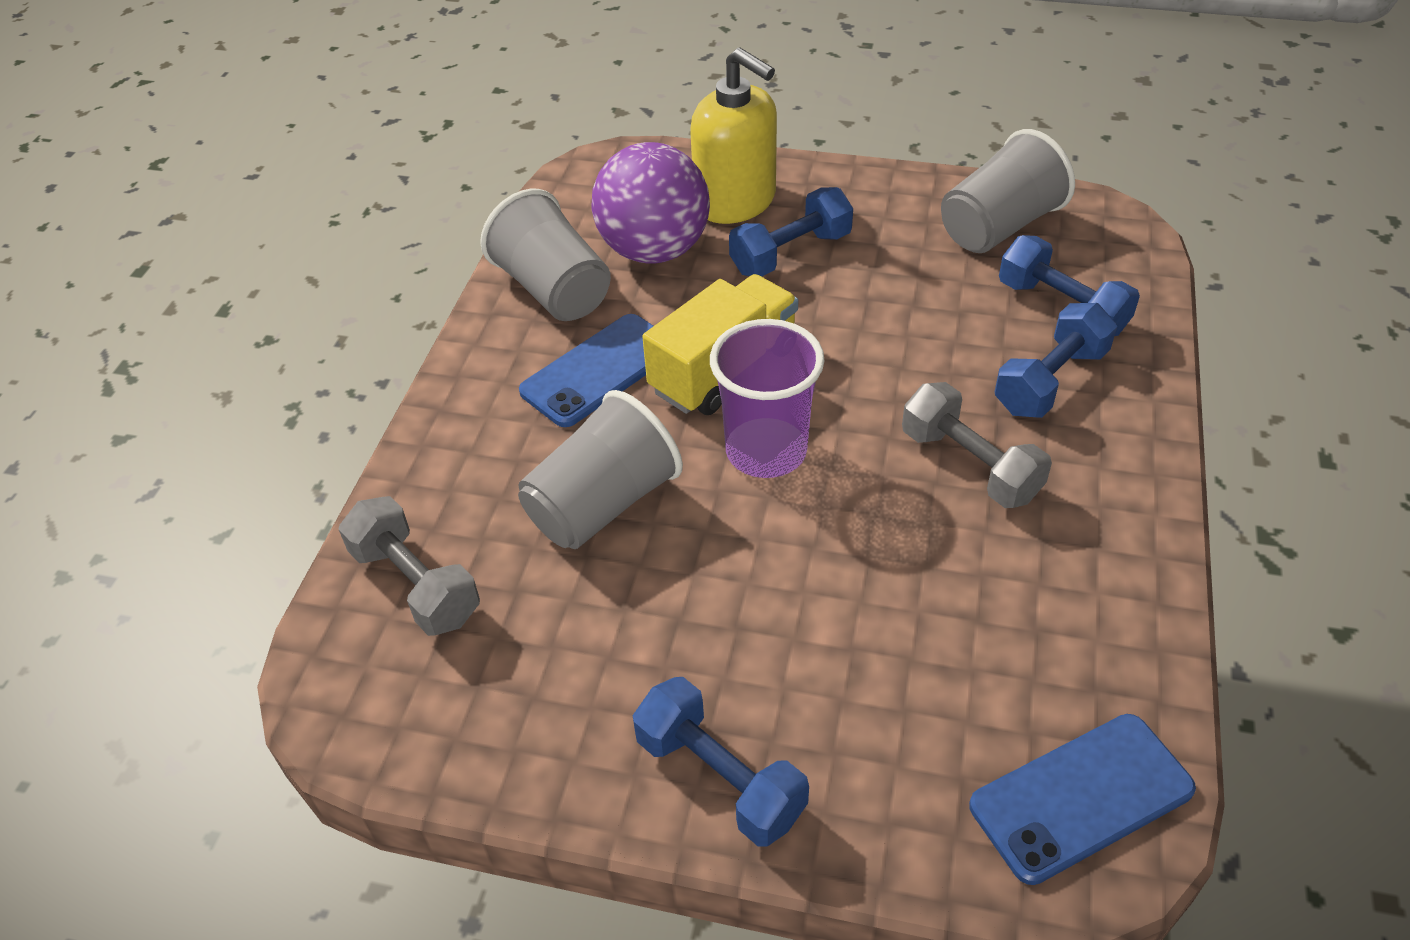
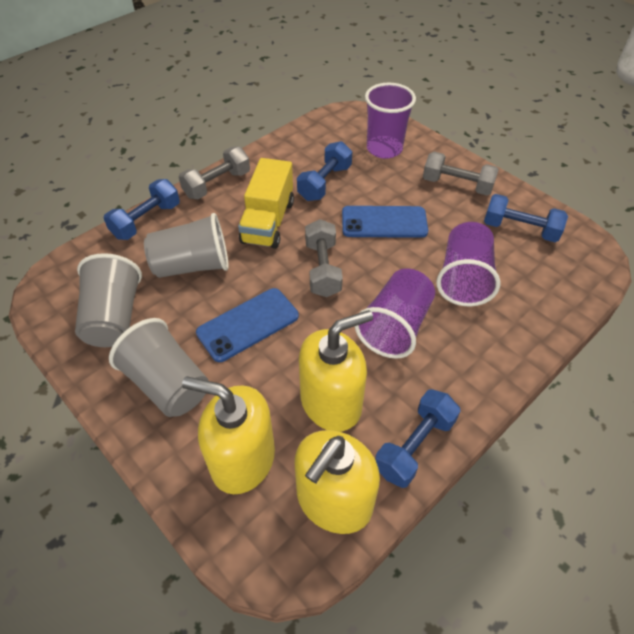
grey dumbbell: 2 -> 3
purple ball: 1 -> 0
purple cup: 1 -> 3
yellow soap dispenser: 1 -> 3

